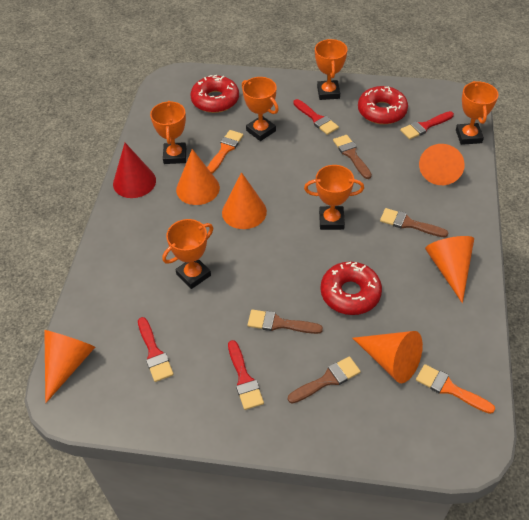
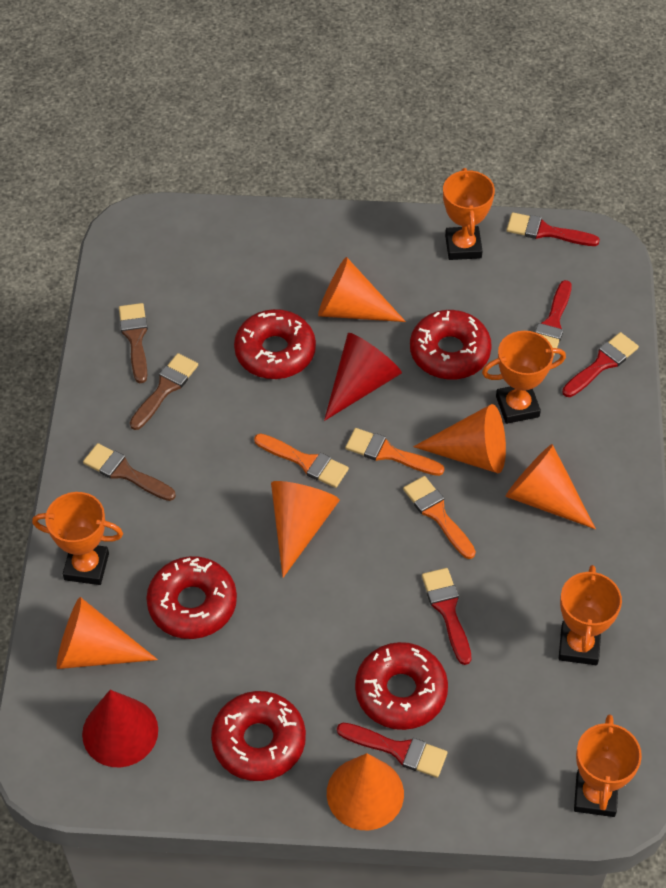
brown brush: 4 -> 3
orange brush: 2 -> 3
orange trophy: 6 -> 5
red brush: 4 -> 5
red cone: 1 -> 2
red donut: 3 -> 5

